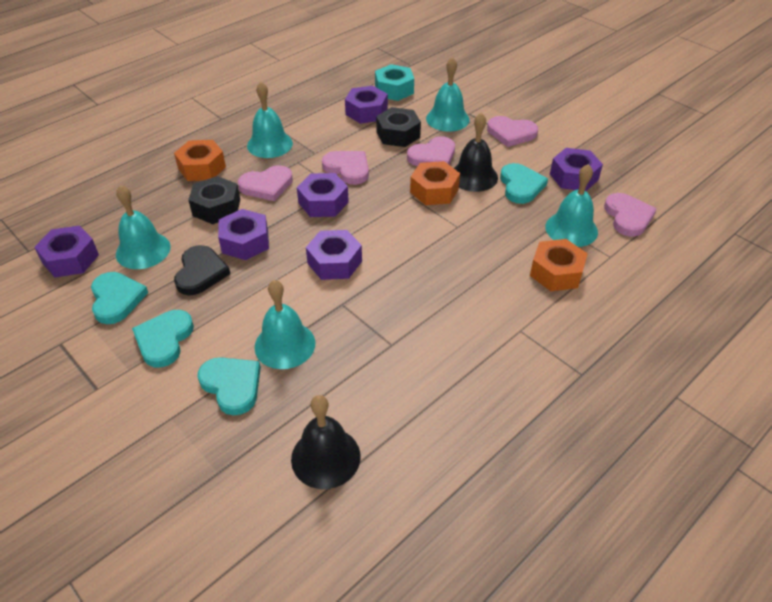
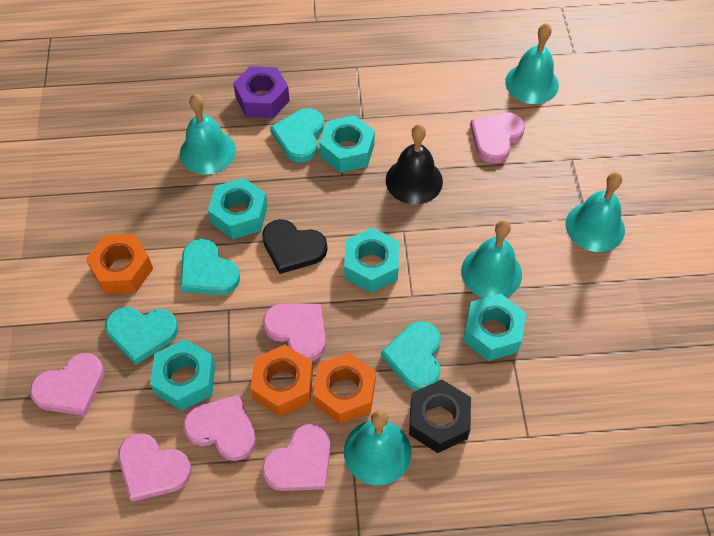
black bell: 2 -> 1
black nut: 2 -> 1
pink heart: 5 -> 6
purple nut: 6 -> 1
turquoise nut: 1 -> 5

